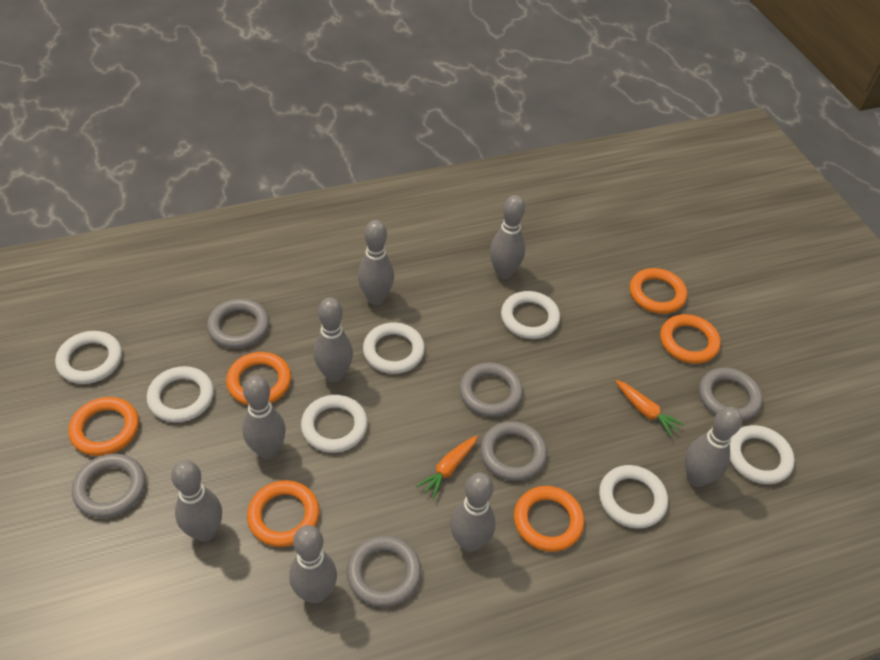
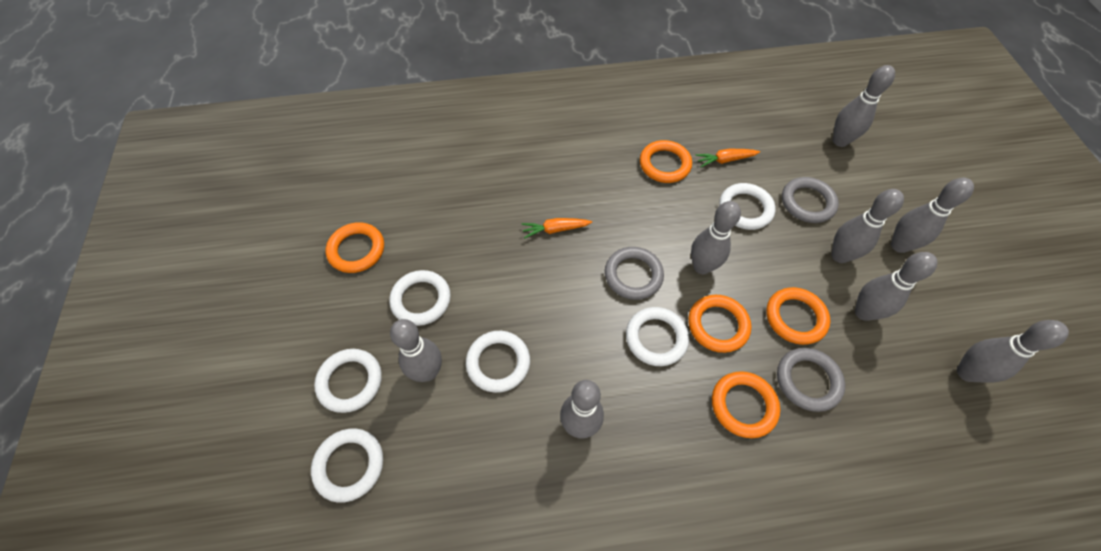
grey ring: 6 -> 3
orange ring: 6 -> 5
white ring: 7 -> 6

